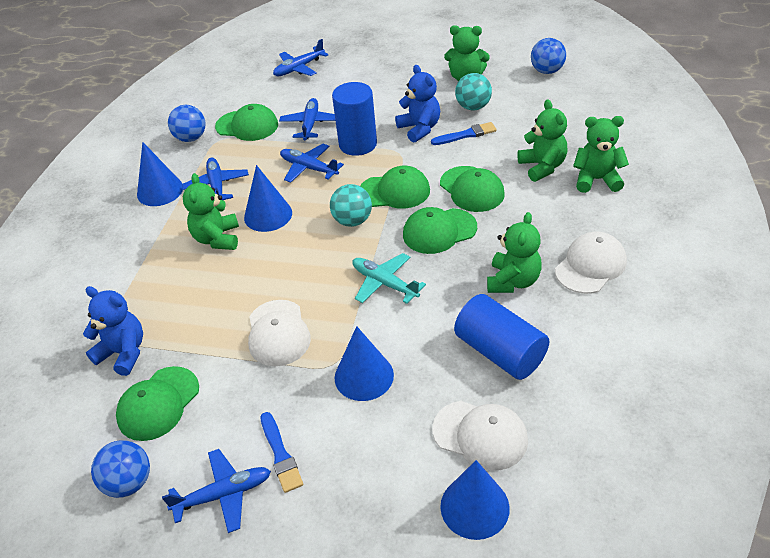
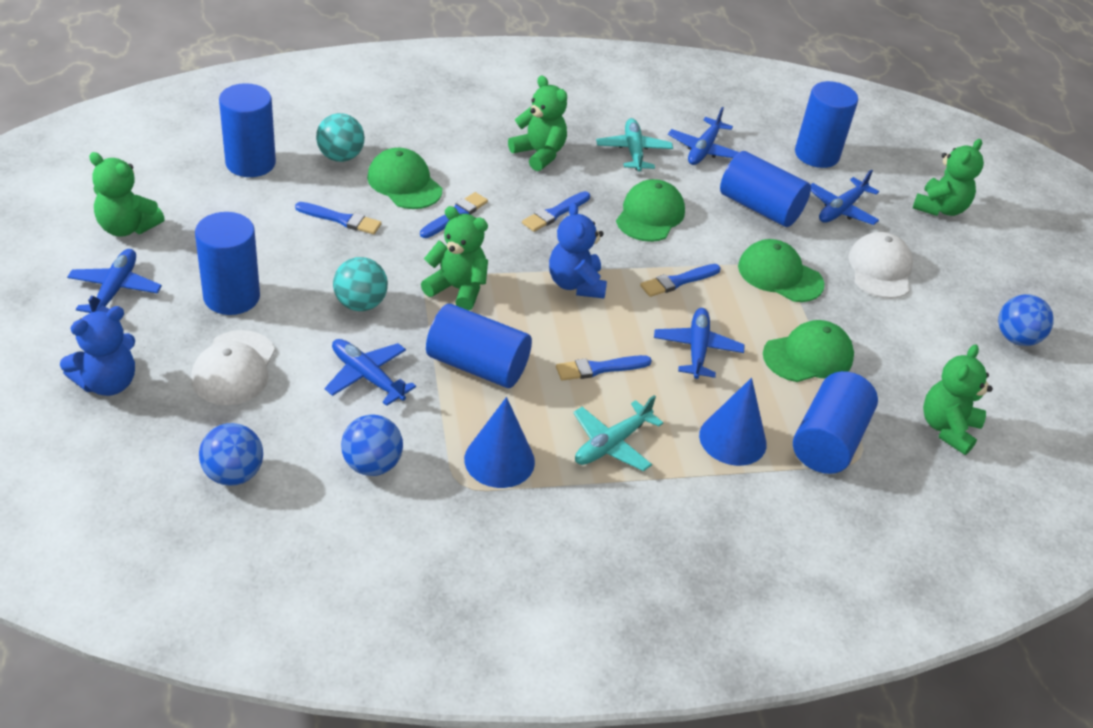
blue brush: 2 -> 5
blue cone: 4 -> 2
blue cylinder: 2 -> 6
green cap: 5 -> 4
turquoise plane: 1 -> 2
white cap: 3 -> 2

